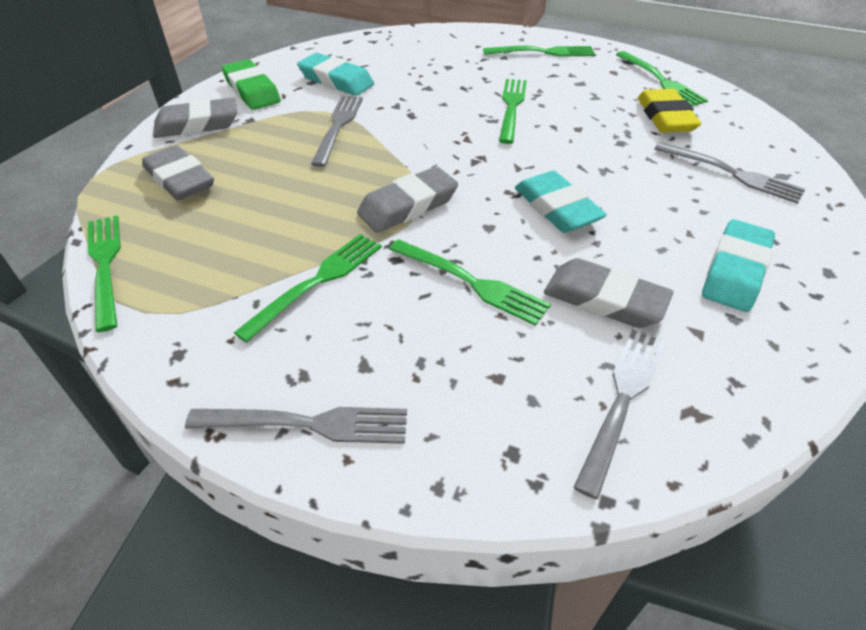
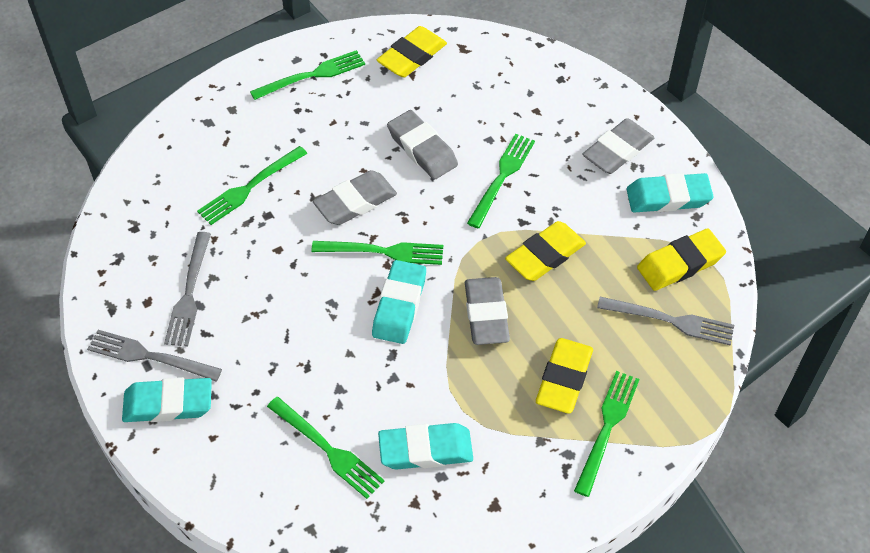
green eraser: 1 -> 0
grey fork: 4 -> 3
turquoise eraser: 3 -> 4
yellow eraser: 1 -> 4

